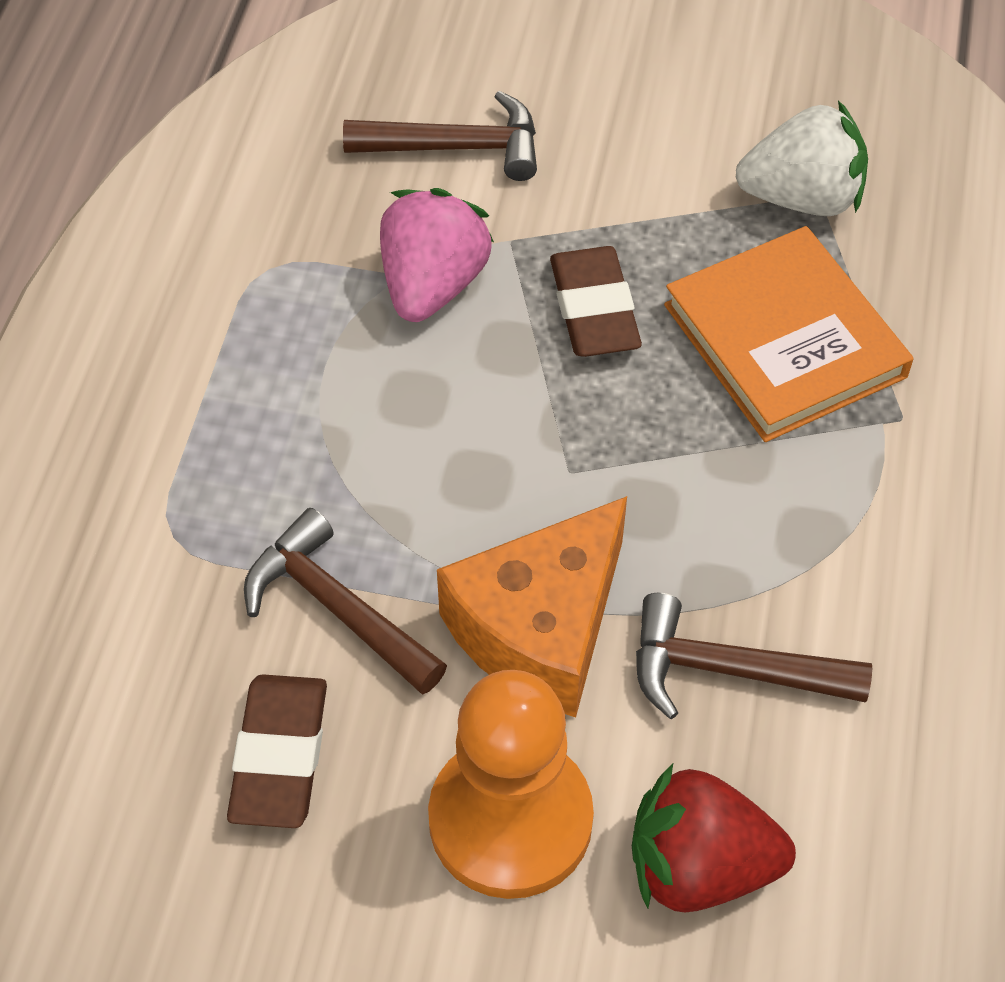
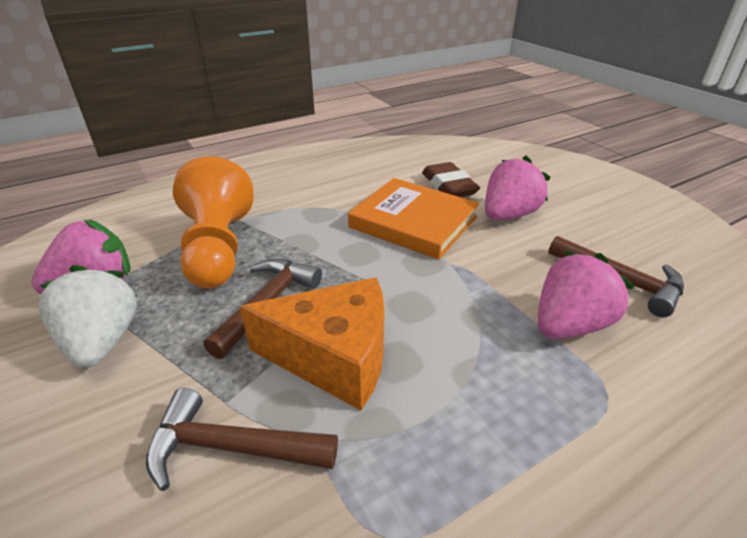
brown eraser: 2 -> 1
pink strawberry: 1 -> 3
red strawberry: 1 -> 0

